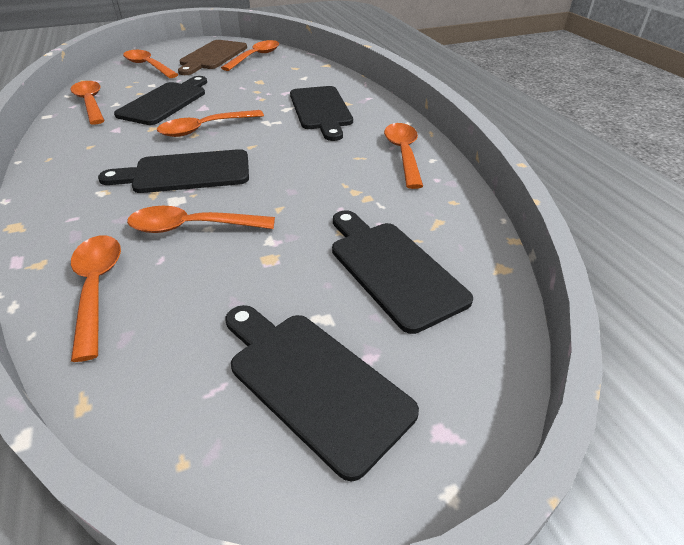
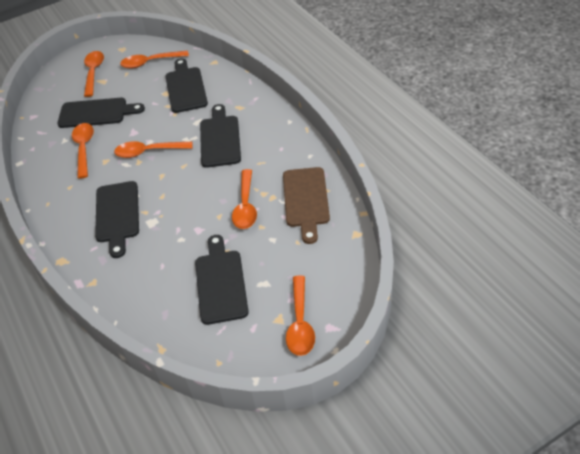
orange spoon: 7 -> 6

